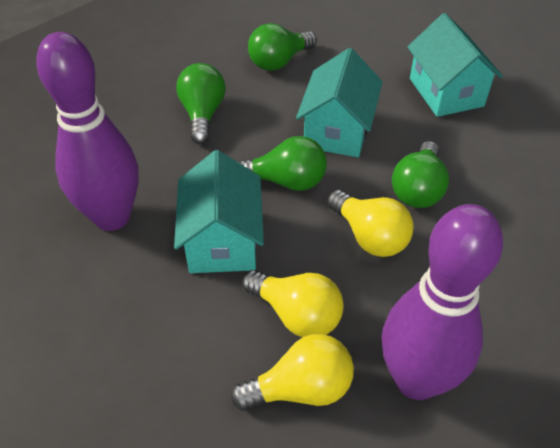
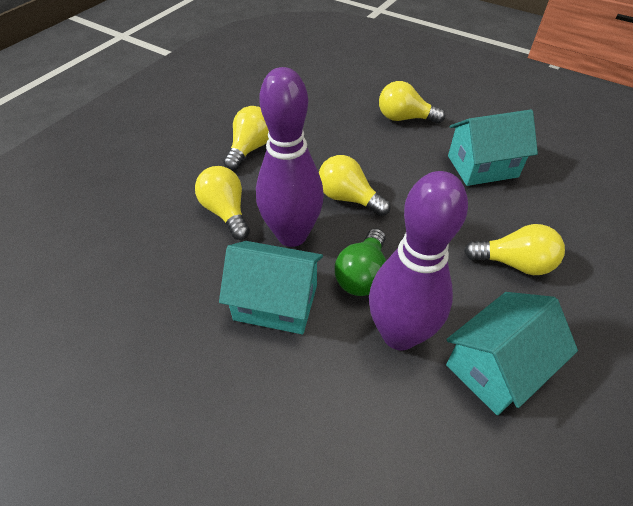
green light bulb: 4 -> 1
yellow light bulb: 3 -> 5

